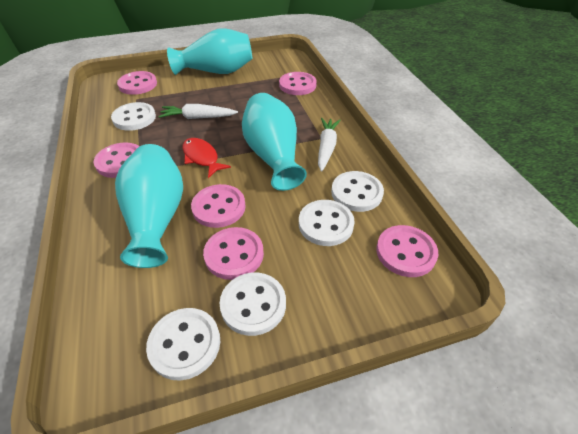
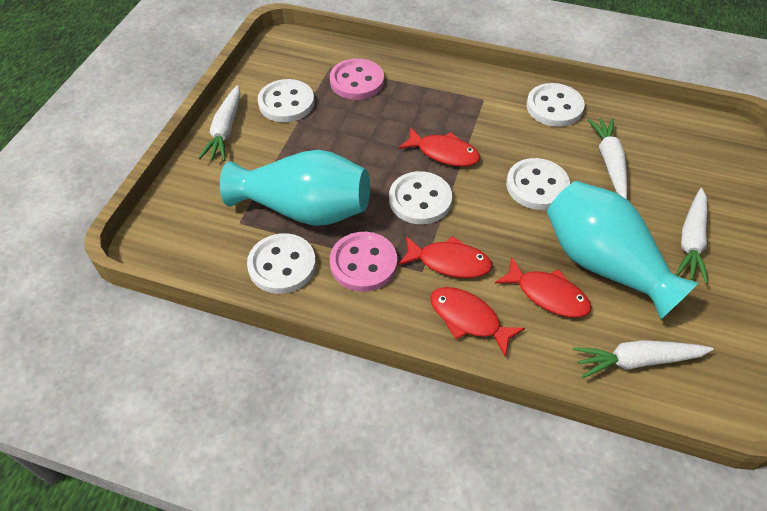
pink button: 6 -> 2
red fish: 1 -> 4
turquoise vase: 3 -> 2
white carrot: 2 -> 4

